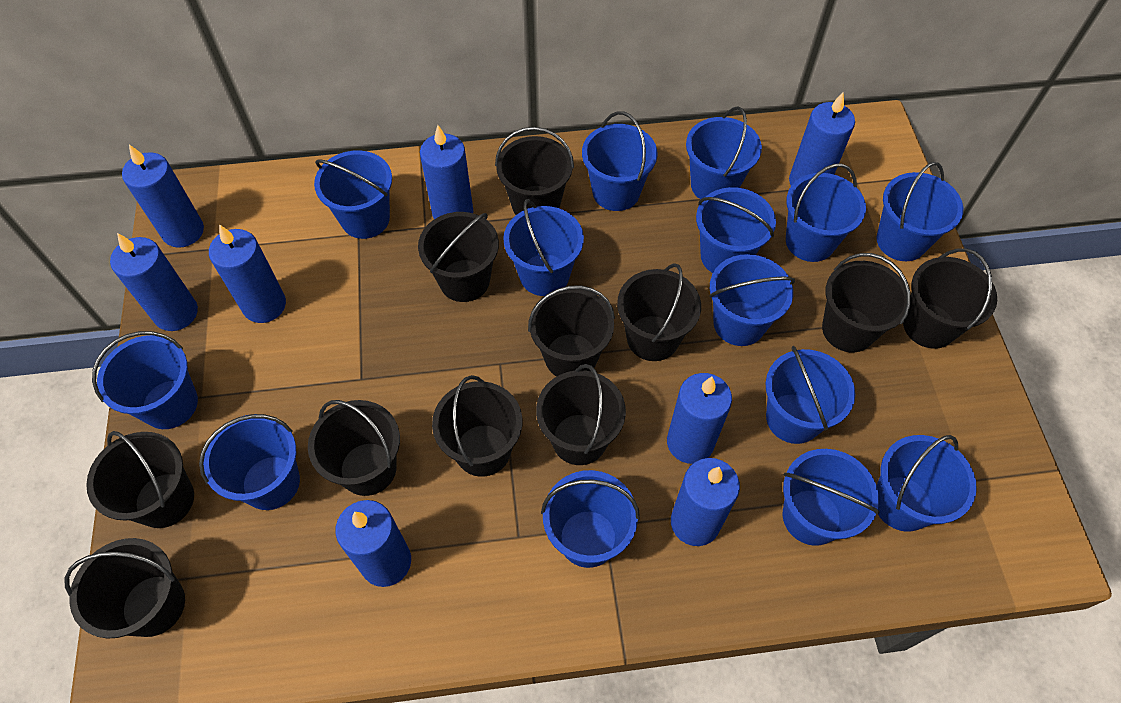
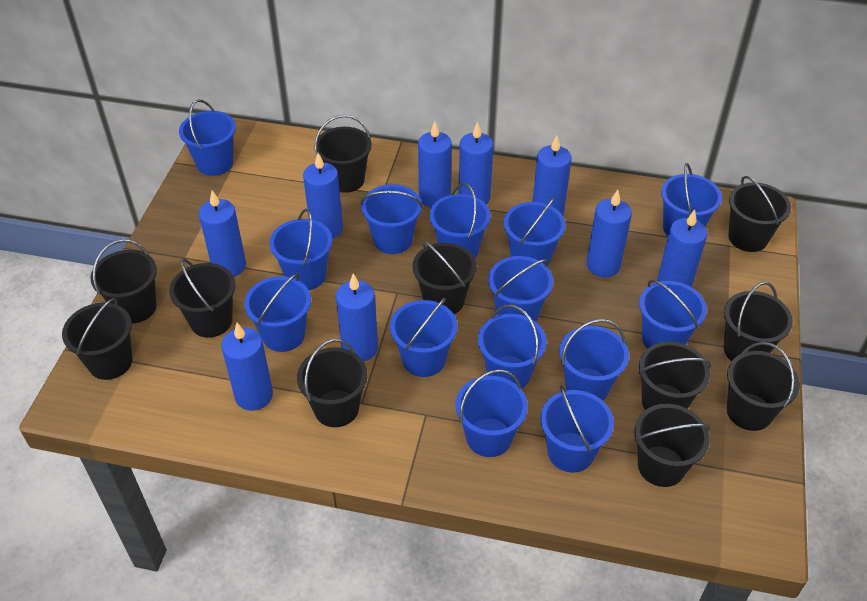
blue candle: 8 -> 9

